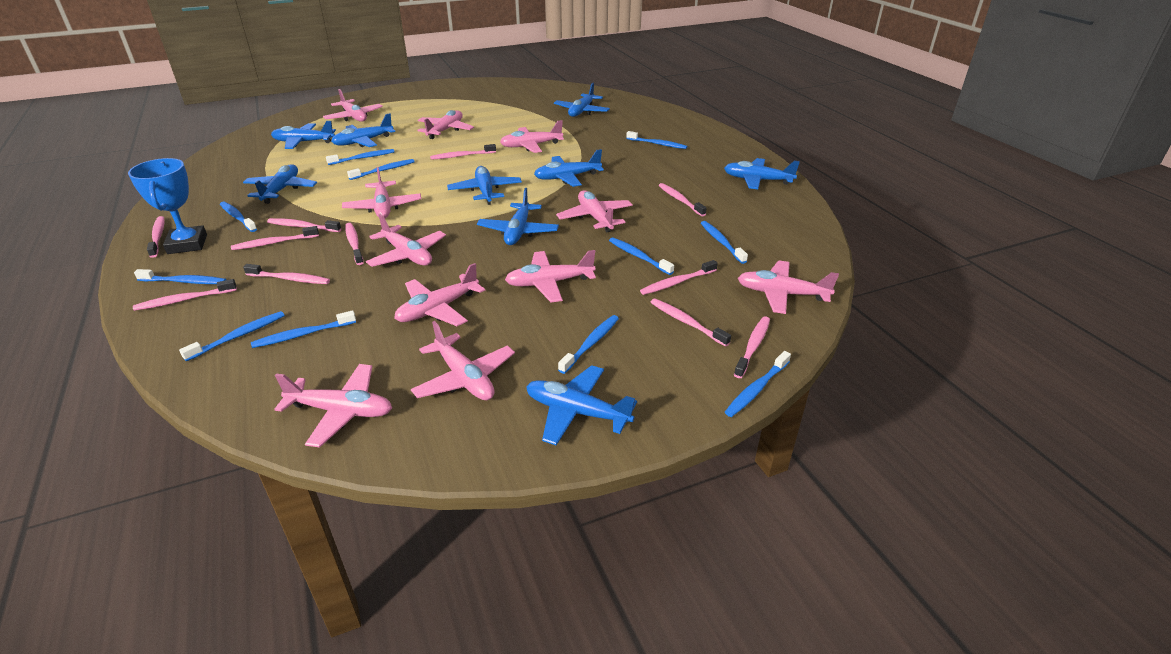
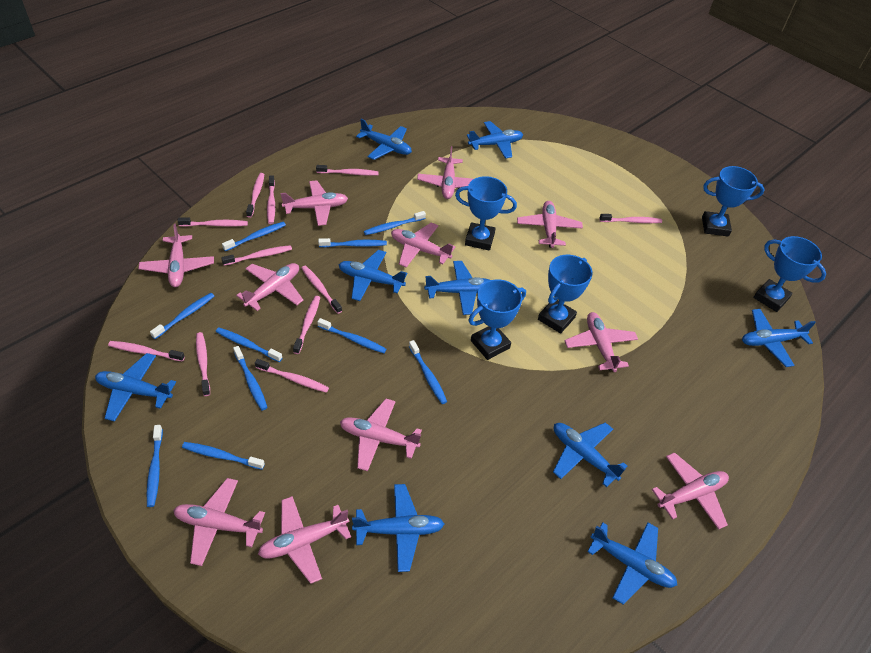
blue toothbrush: 11 -> 10
blue trophy: 1 -> 5

